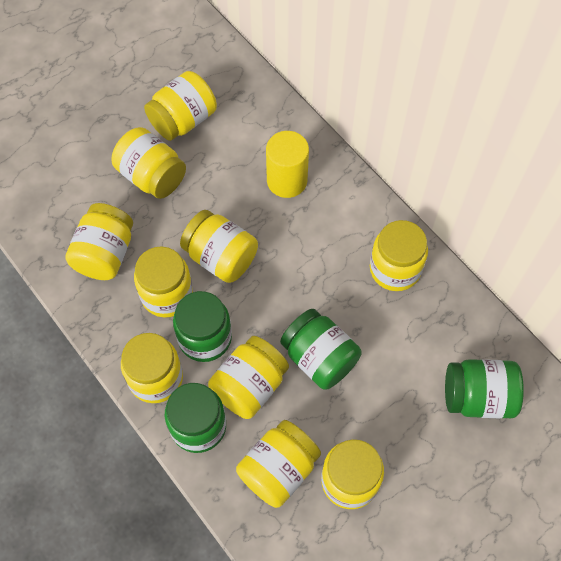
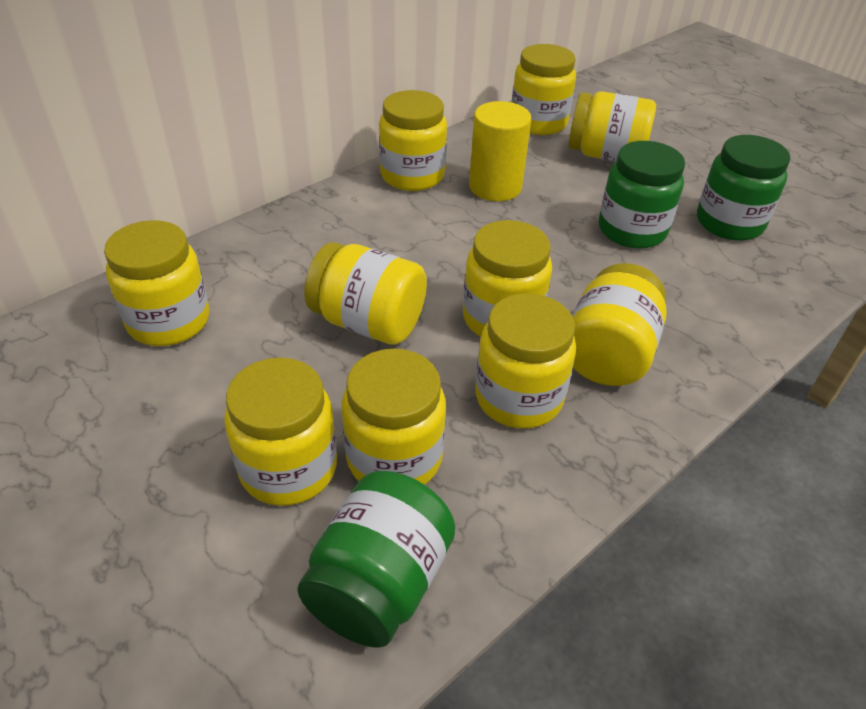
green jar: 4 -> 3

